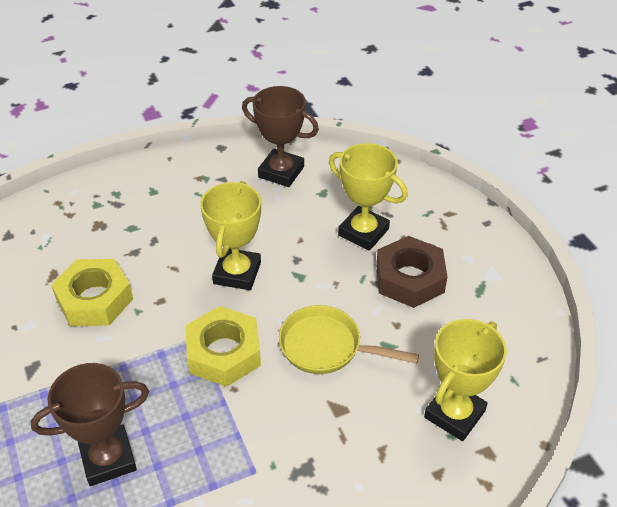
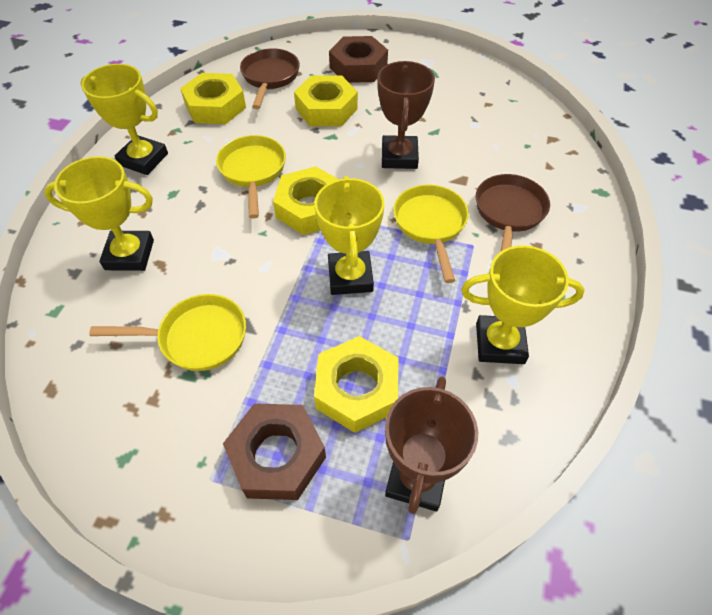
brown nut: 1 -> 2
brown pan: 0 -> 2
yellow nut: 2 -> 4
yellow pan: 1 -> 3
yellow trophy: 3 -> 4

